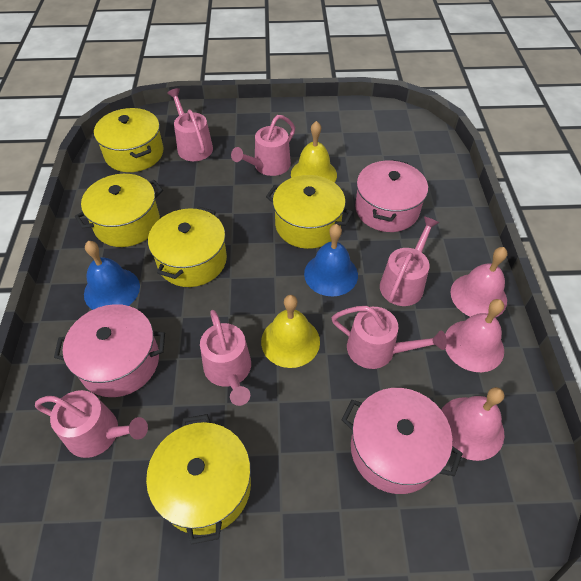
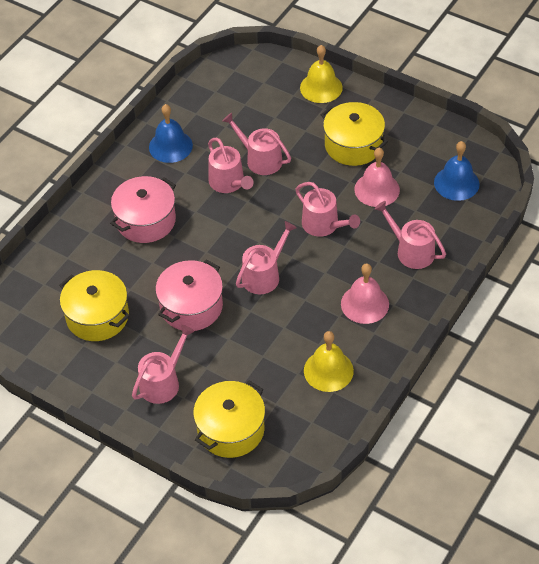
pink bell: 3 -> 2
pink pot: 3 -> 2
yellow pot: 5 -> 3

